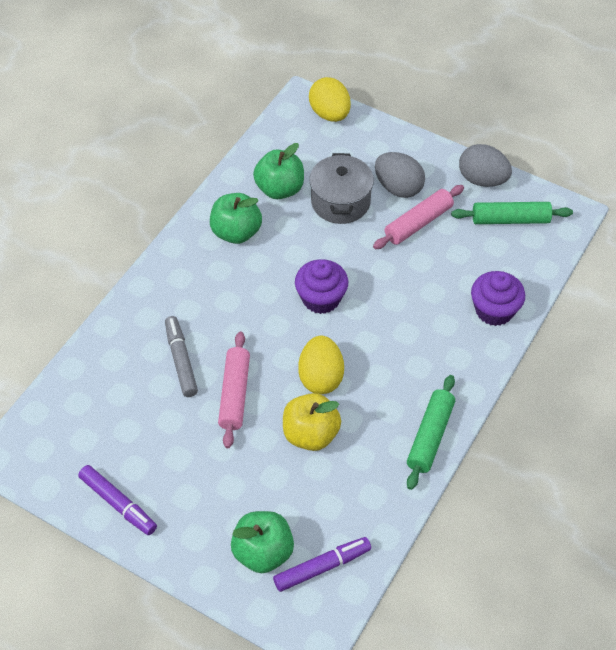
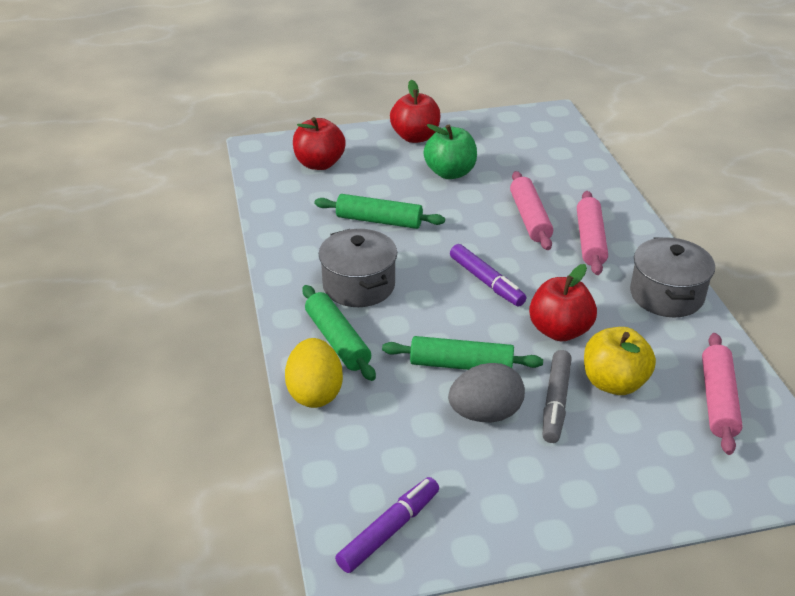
green apple: 3 -> 1
green rolling pin: 2 -> 3
grey egg: 2 -> 1
grey pot: 1 -> 2
pink rolling pin: 2 -> 3
purple cupcake: 2 -> 0
red apple: 0 -> 3
yellow egg: 2 -> 1

